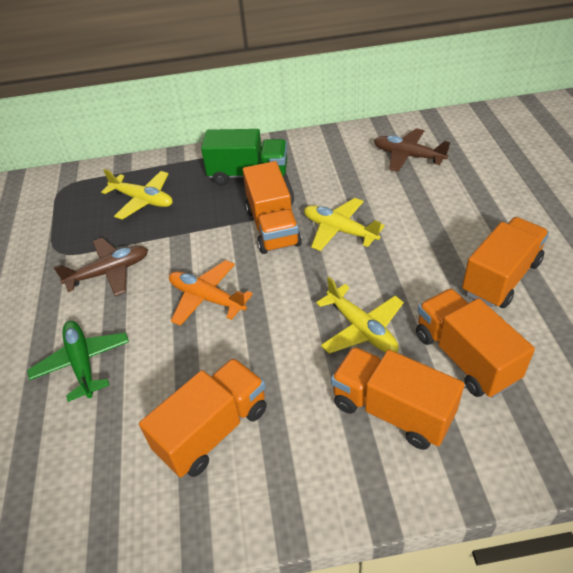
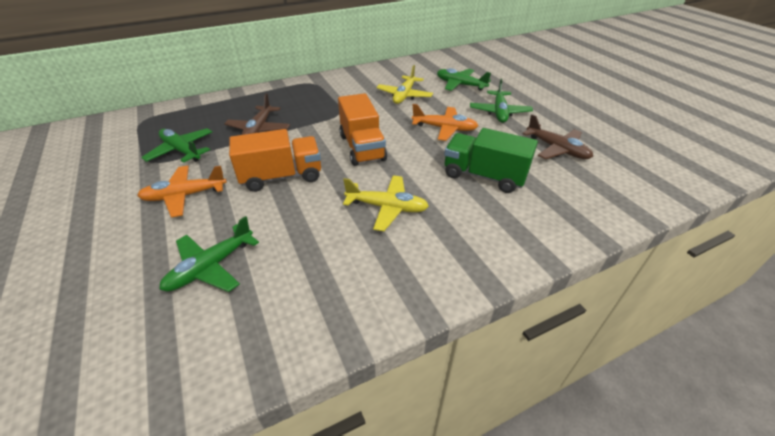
green plane: 1 -> 4
orange plane: 1 -> 2
orange truck: 5 -> 2
yellow plane: 3 -> 2

